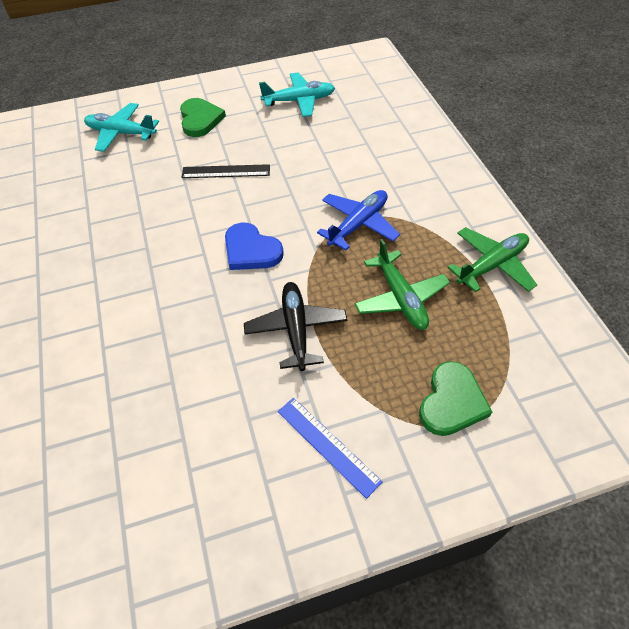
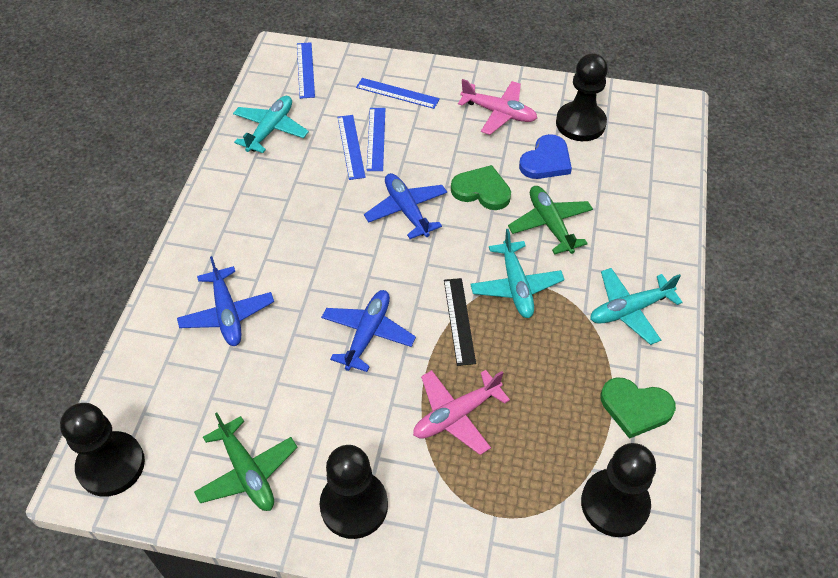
black pawn: 0 -> 4
black plane: 1 -> 0
blue plane: 1 -> 3
blue ruler: 1 -> 4
pink plane: 0 -> 2
turquoise plane: 2 -> 3

